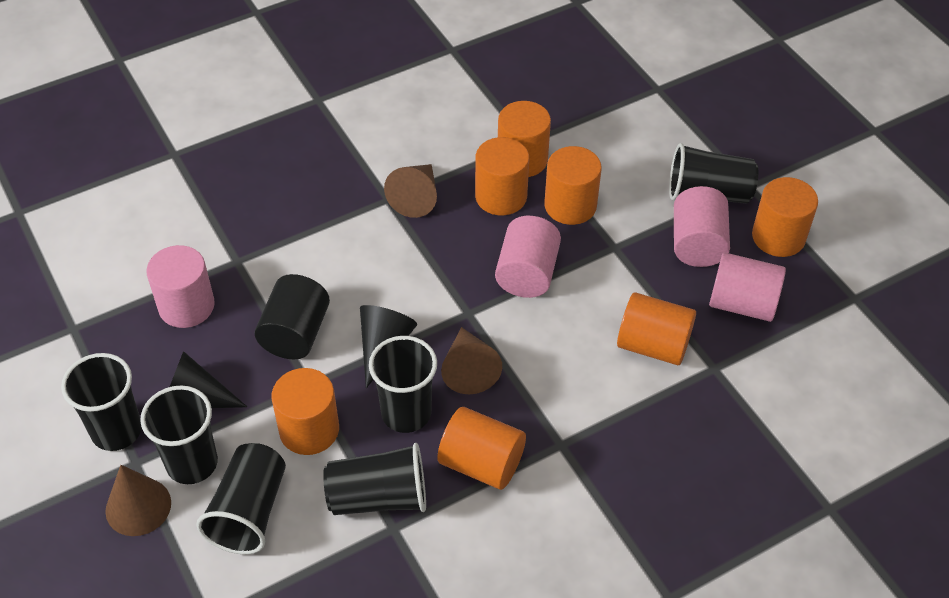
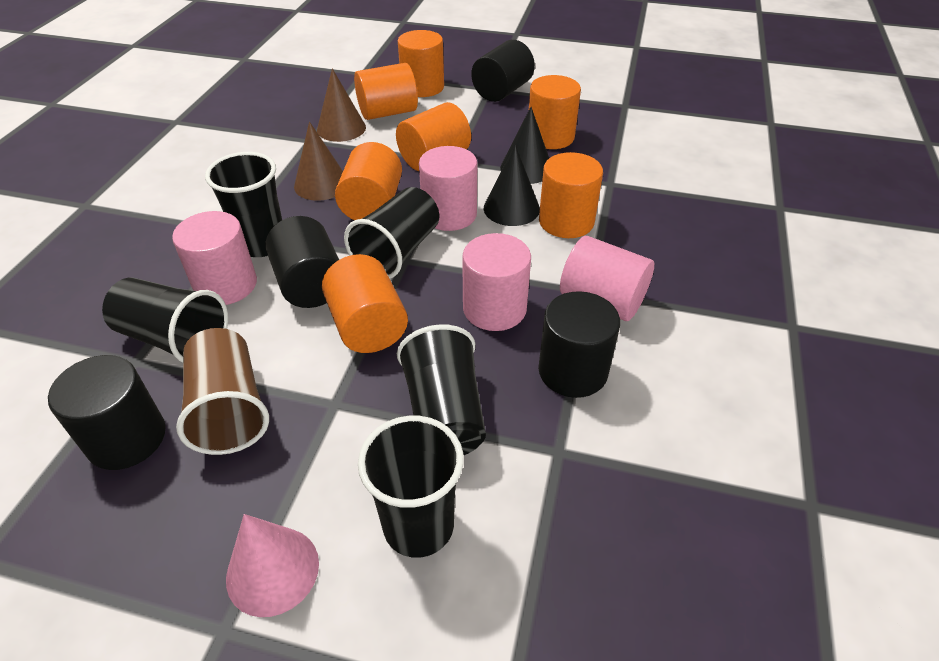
black cup: 6 -> 5
black cylinder: 1 -> 4
brown cone: 3 -> 2
brown cup: 0 -> 1
pink cone: 0 -> 1

